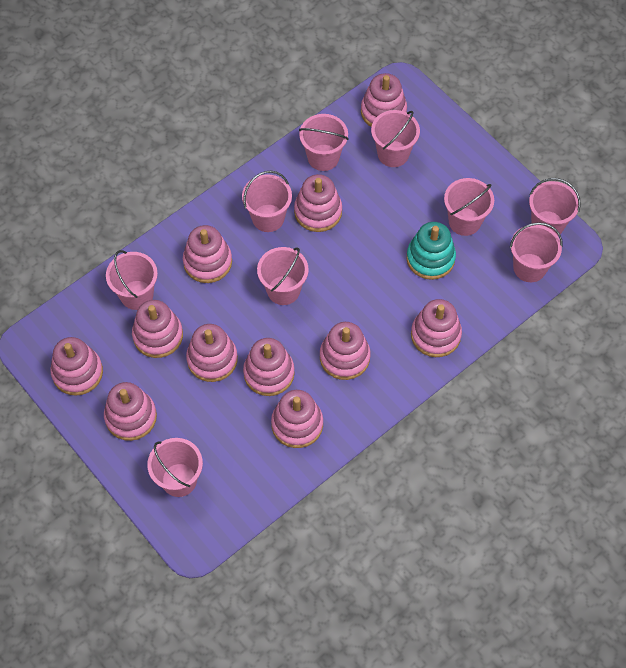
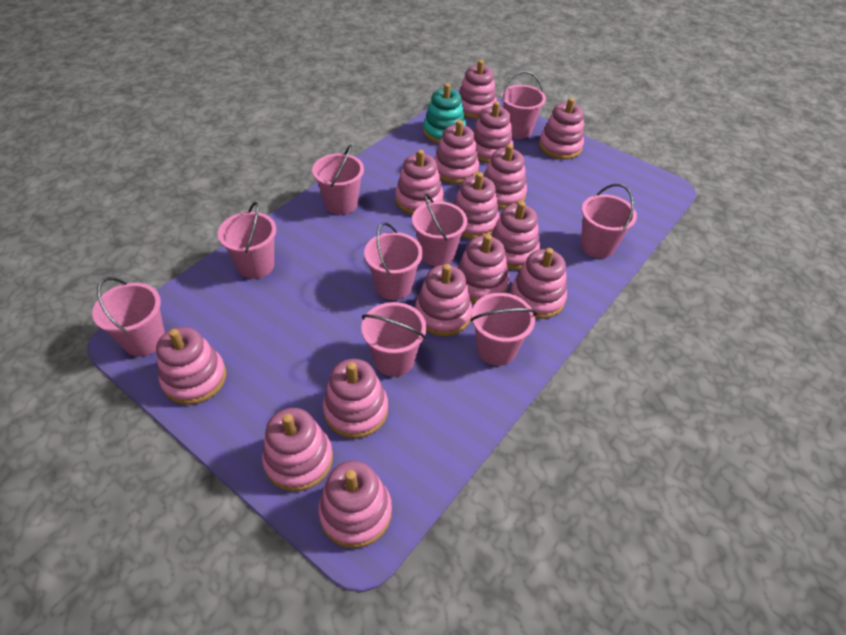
pink stacking toy: 11 -> 15

